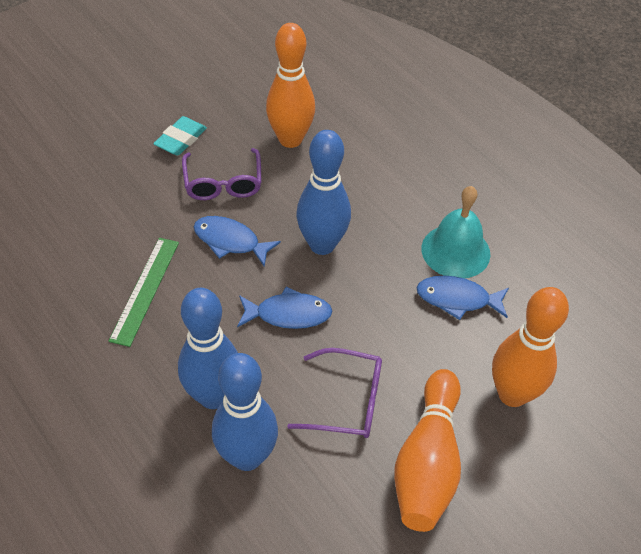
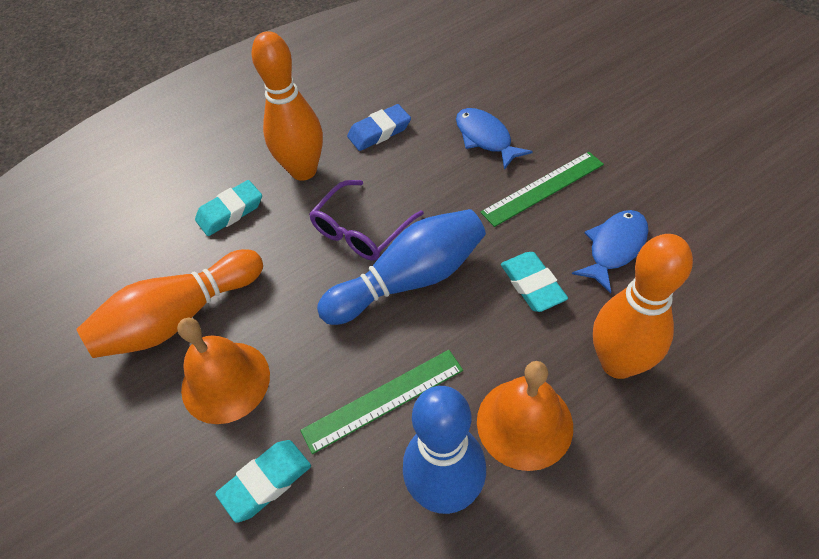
blue bowling pin: 3 -> 2
blue eraser: 0 -> 1
blue fish: 3 -> 2
green ruler: 1 -> 2
orange bell: 0 -> 2
purple glasses: 2 -> 1
turquoise bell: 1 -> 0
turquoise eraser: 1 -> 3

